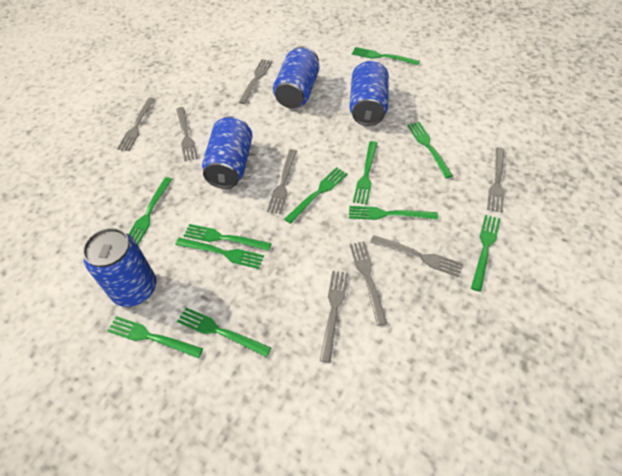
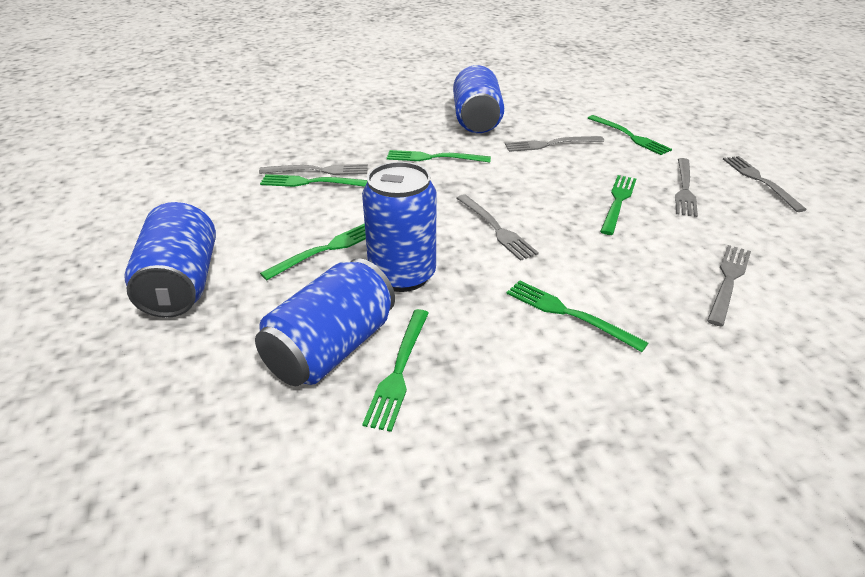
green fork: 11 -> 7
grey fork: 8 -> 6

